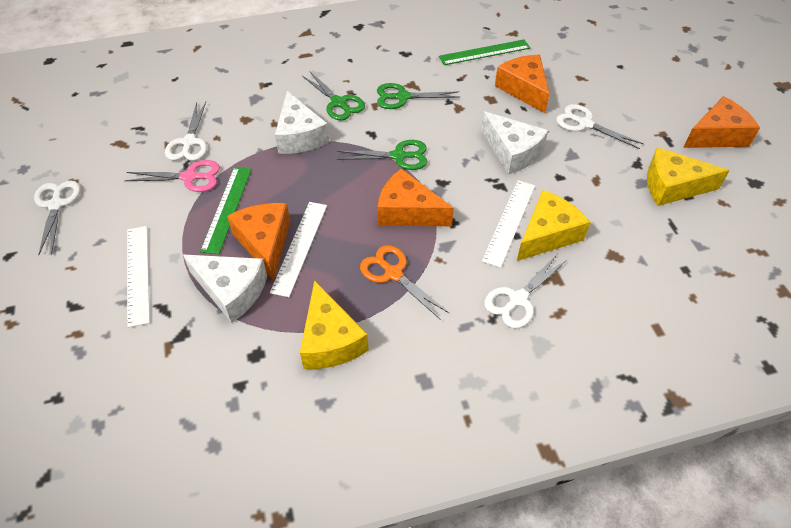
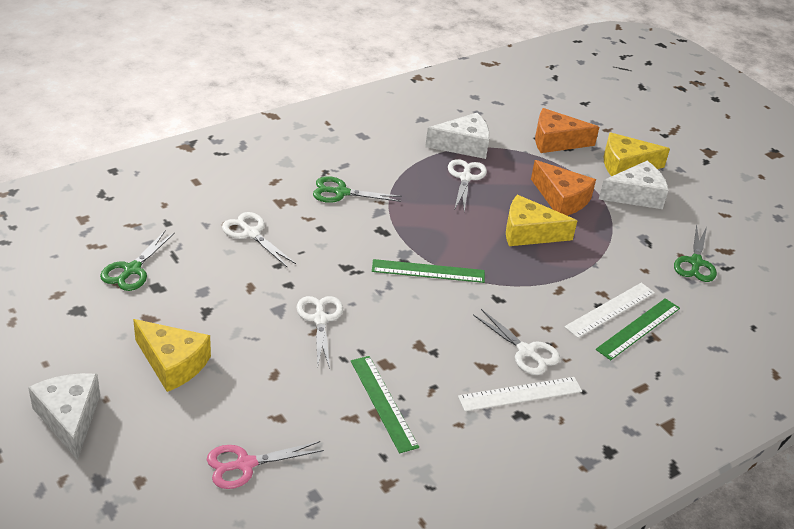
green ruler: 2 -> 3
orange cheese: 4 -> 2
orange scissors: 1 -> 0
white ruler: 3 -> 2

